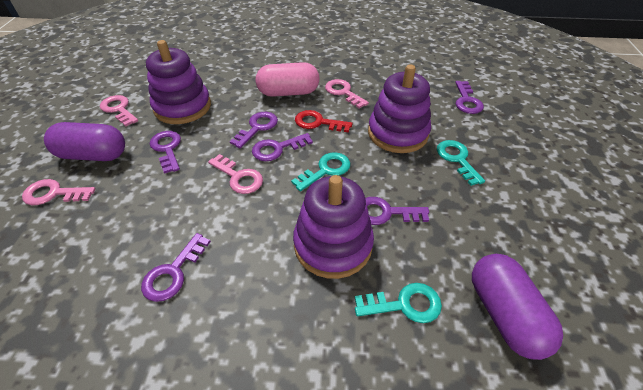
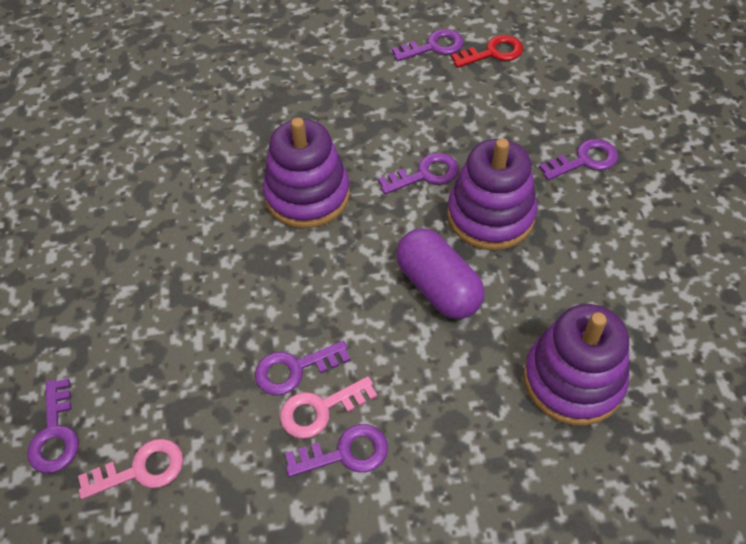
pink capsule: 1 -> 0
pink key: 4 -> 2
purple capsule: 2 -> 1
turquoise key: 3 -> 0

